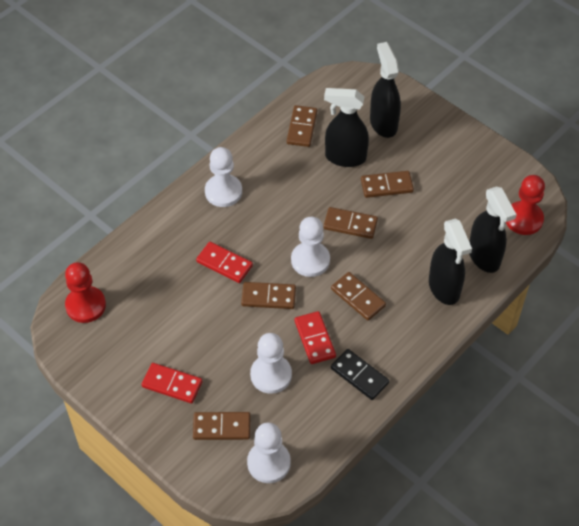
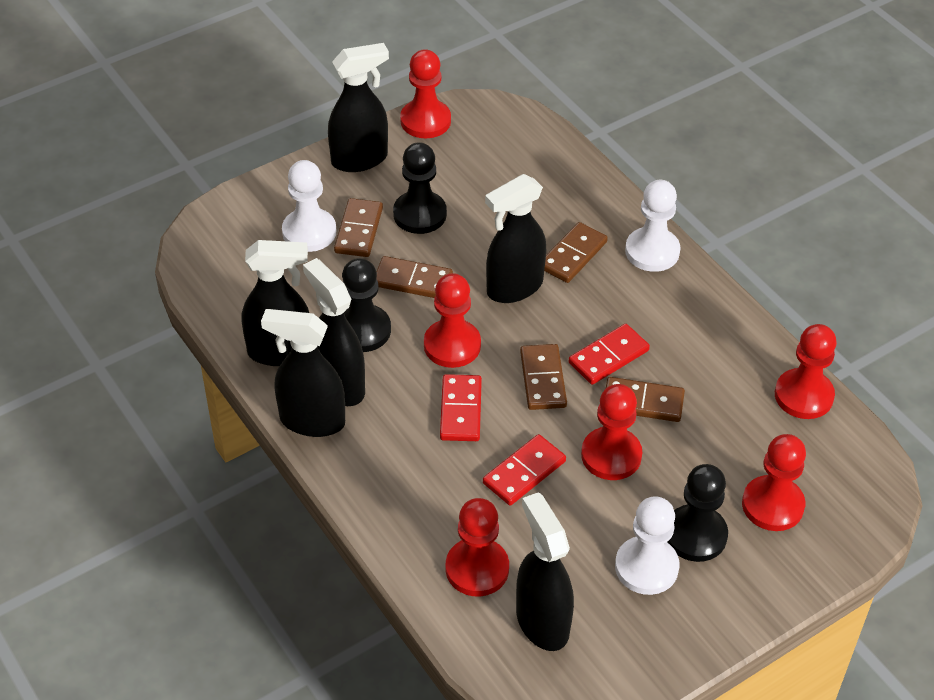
black domino: 1 -> 0
black pawn: 0 -> 3
black spray bottle: 4 -> 6
brown domino: 6 -> 5
red pawn: 2 -> 6
white pawn: 4 -> 3

